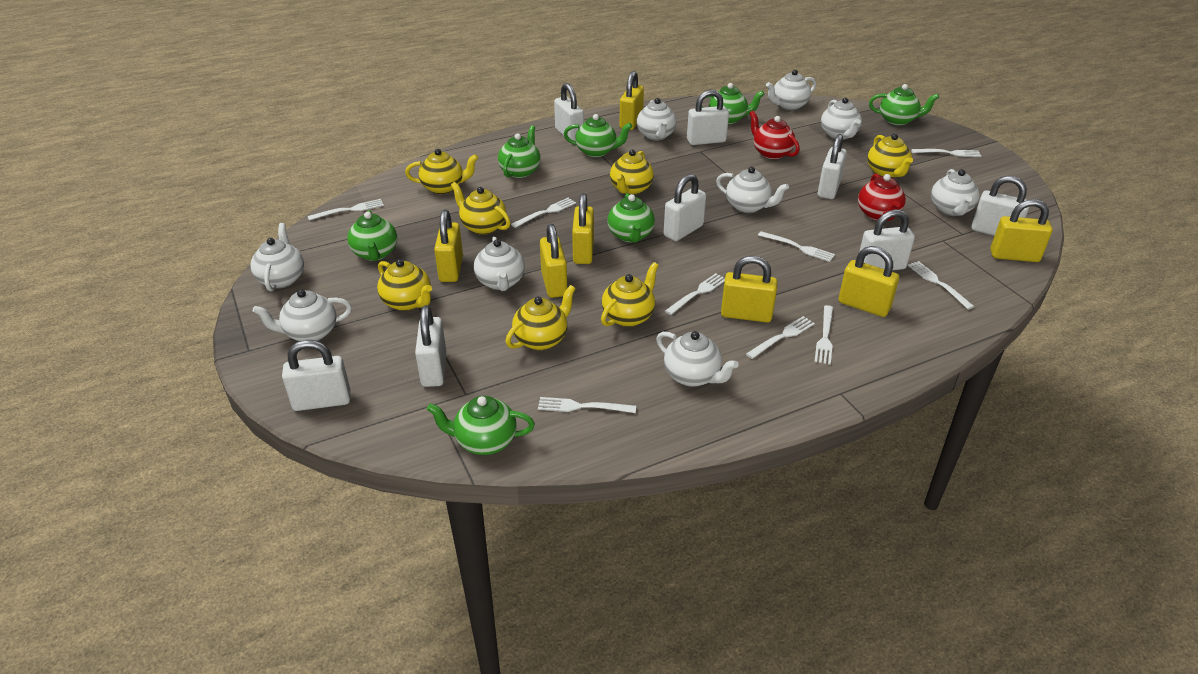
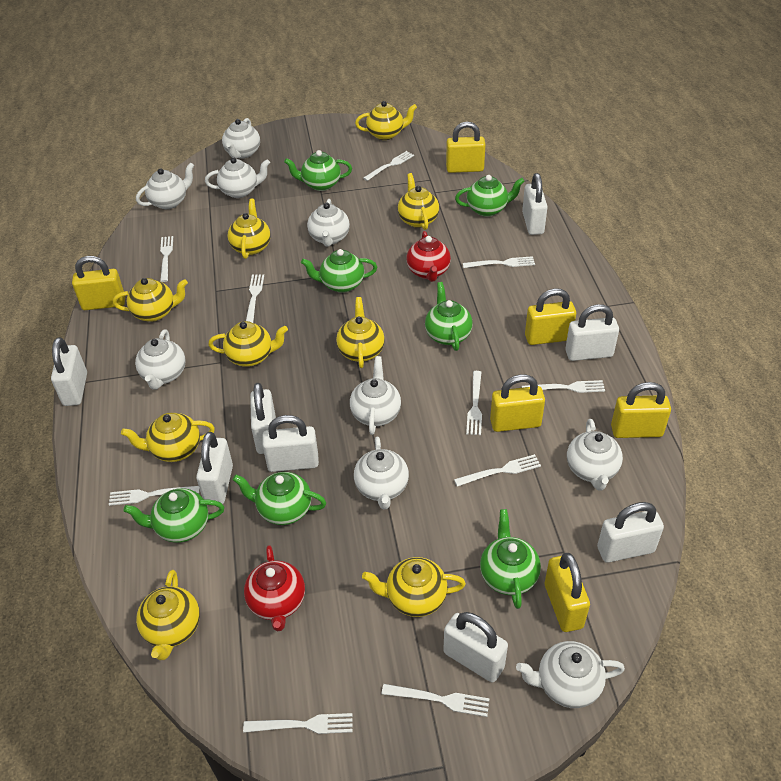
white fork: 9 -> 10
yellow padlock: 7 -> 6
yellow teapot: 7 -> 9

